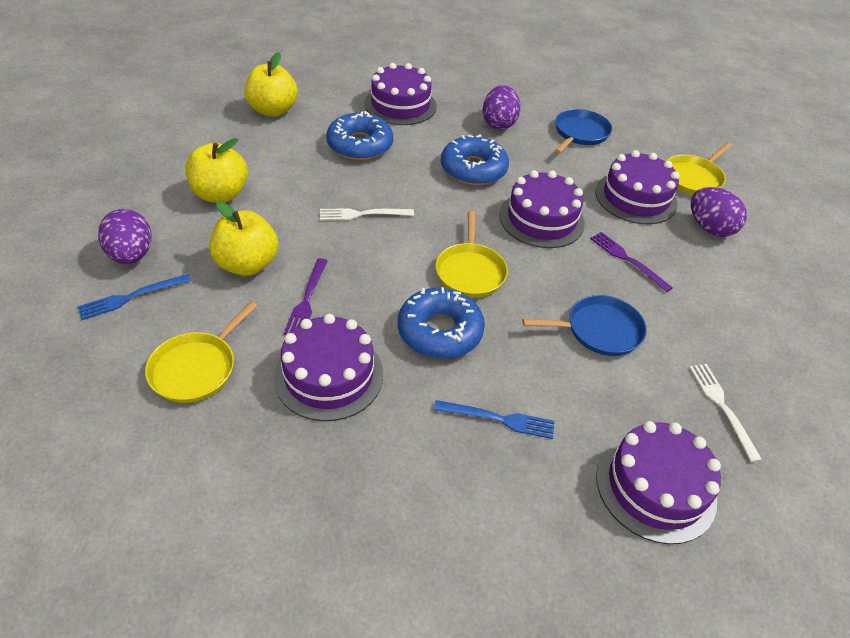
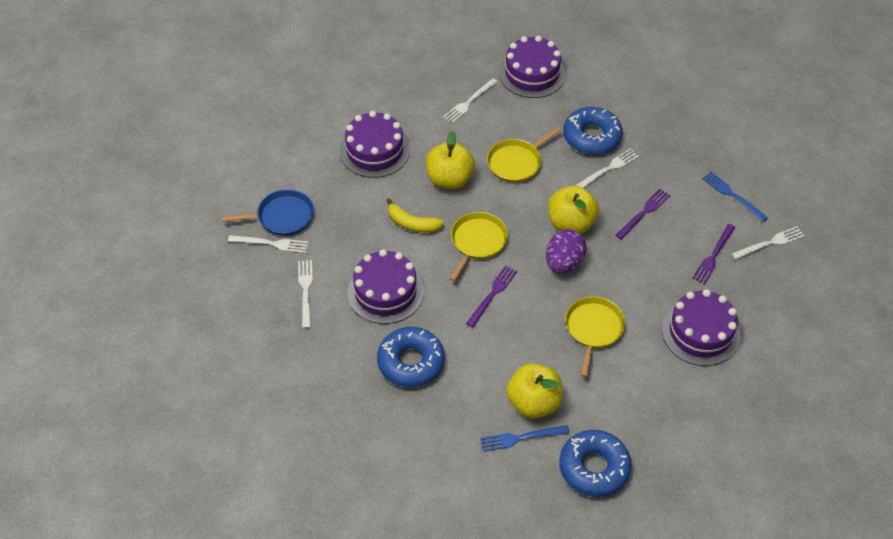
blue pan: 2 -> 1
purple cake: 5 -> 4
purple egg: 3 -> 1
purple fork: 2 -> 3
white fork: 2 -> 5
yellow banana: 0 -> 1

